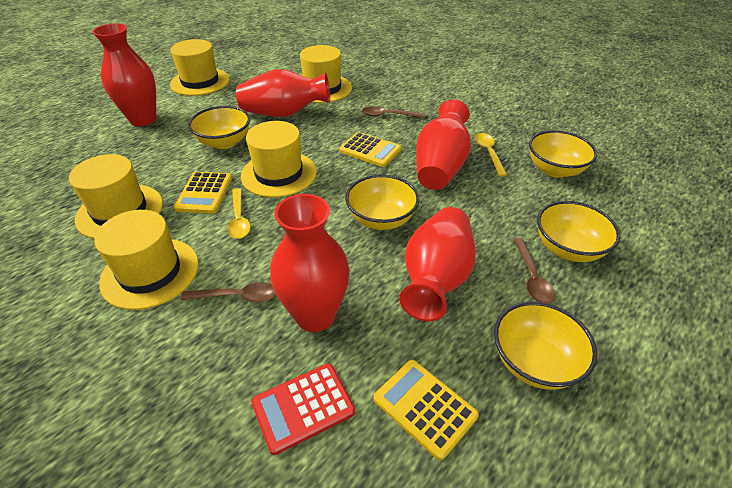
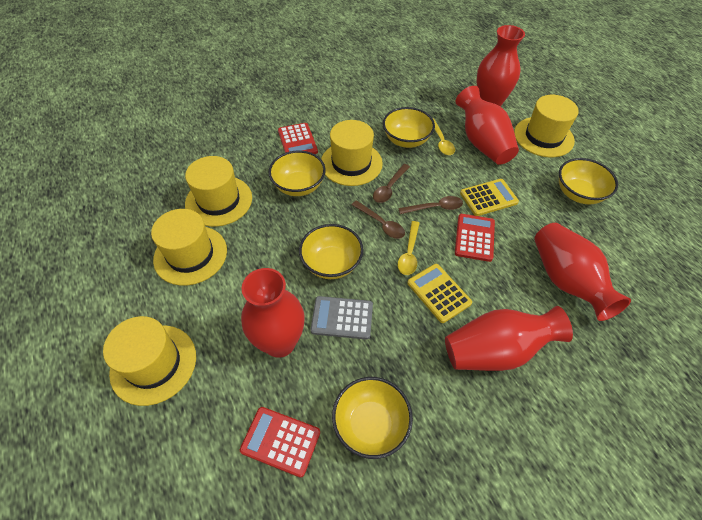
grey calculator: 0 -> 1
red calculator: 1 -> 3
yellow calculator: 3 -> 2

